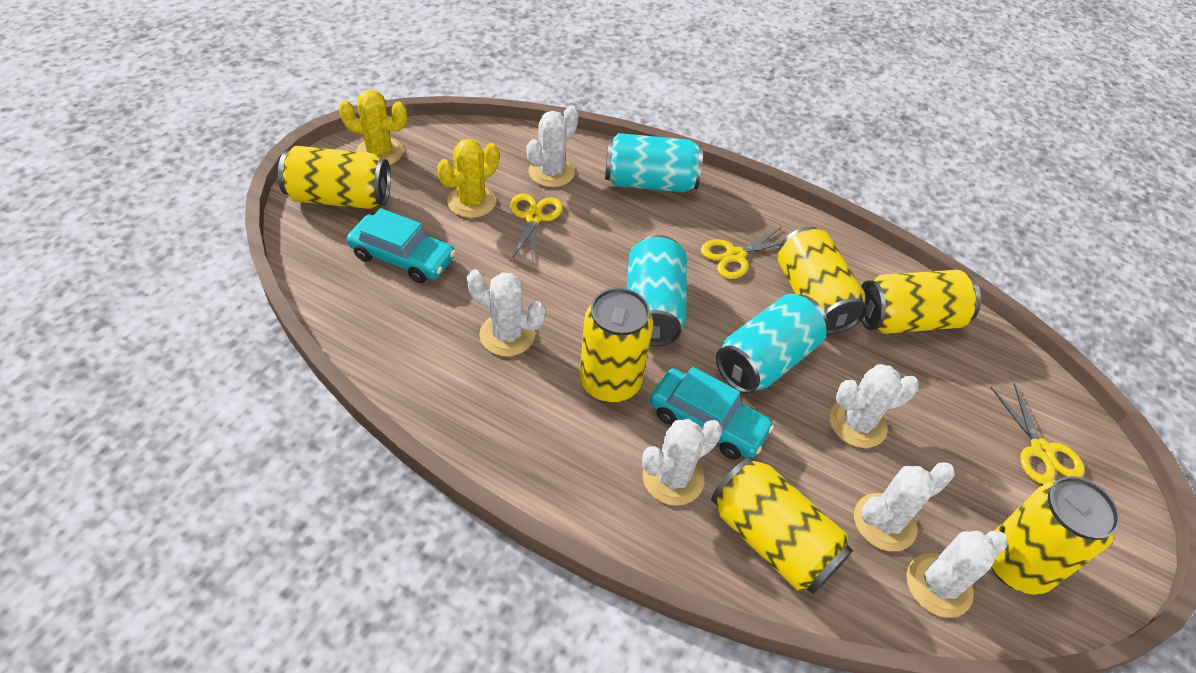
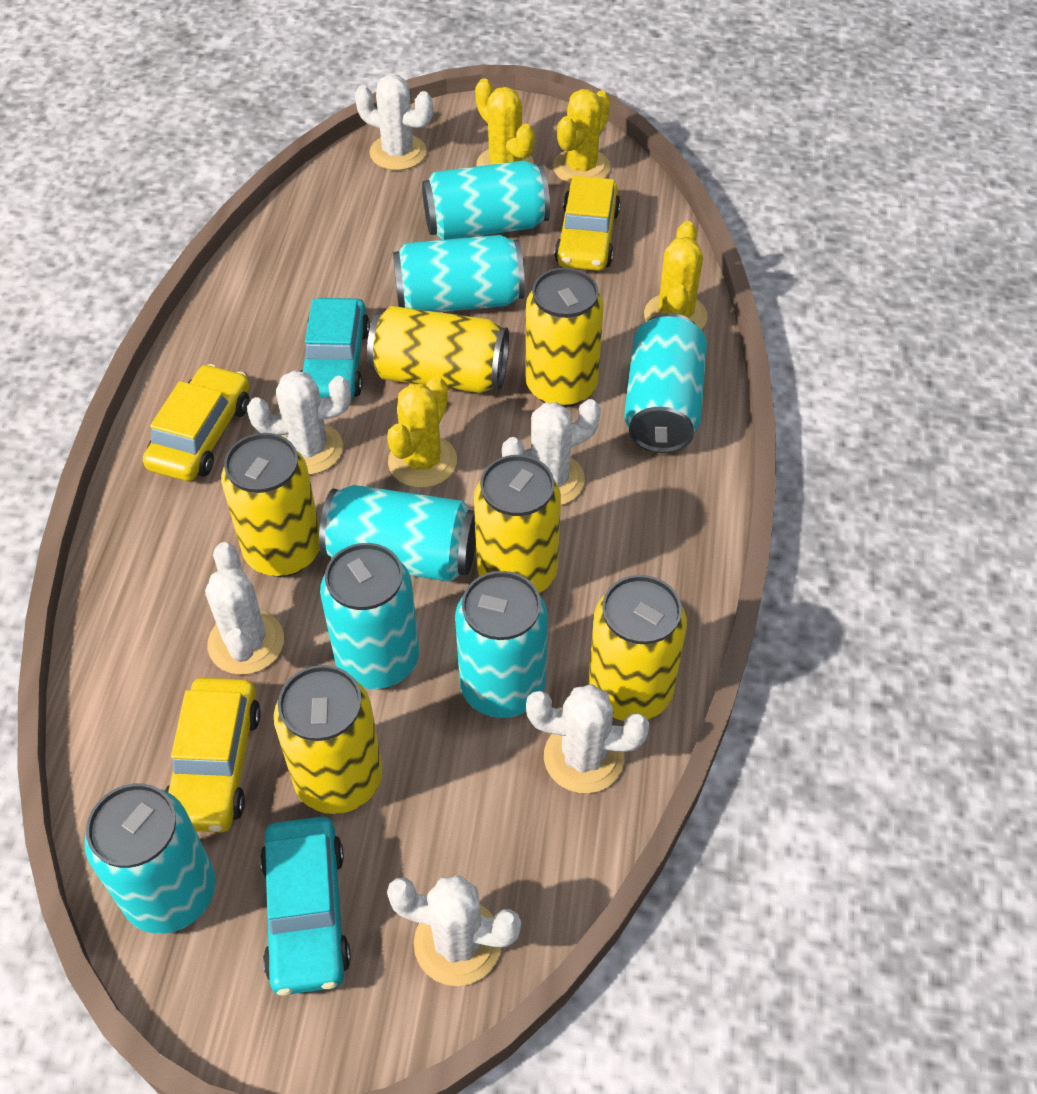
turquoise can: 3 -> 7
yellow cactus: 2 -> 4
yellow car: 0 -> 3
yellow scissors: 3 -> 0

